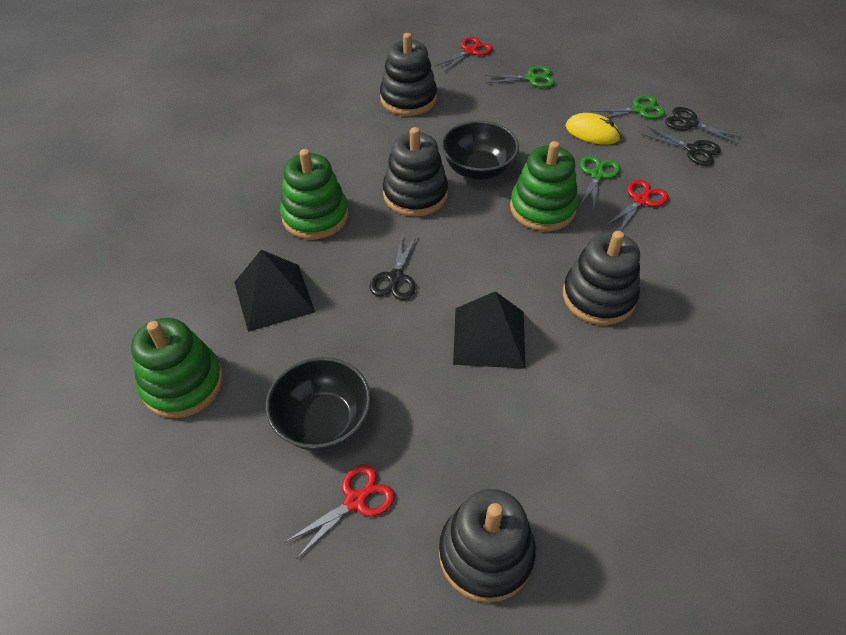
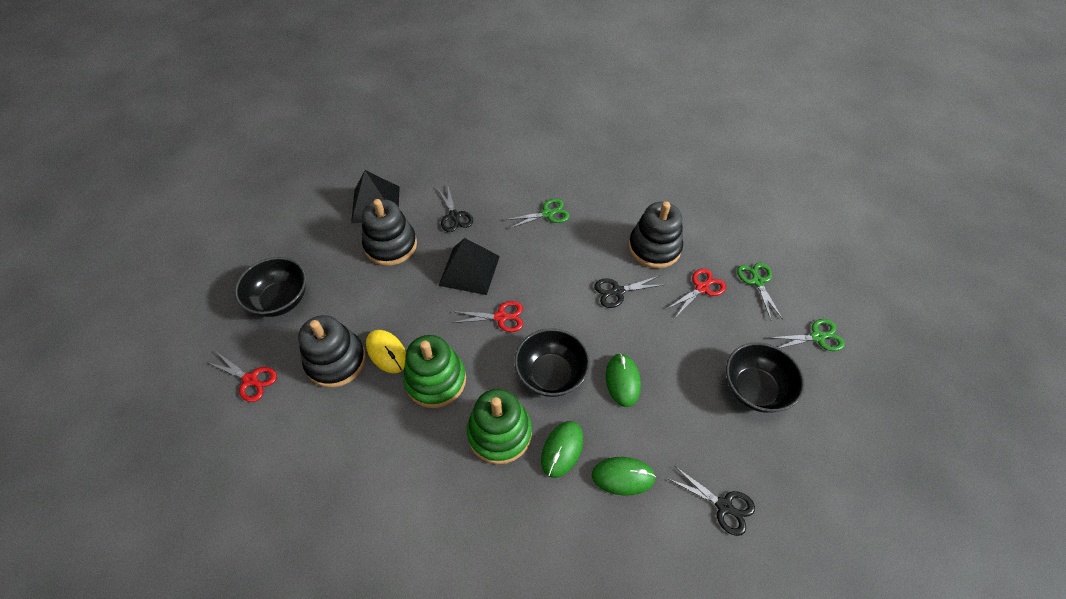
black bowl: 2 -> 3
black stacking toy: 4 -> 3
green mouse: 0 -> 3
green stacking toy: 3 -> 2

